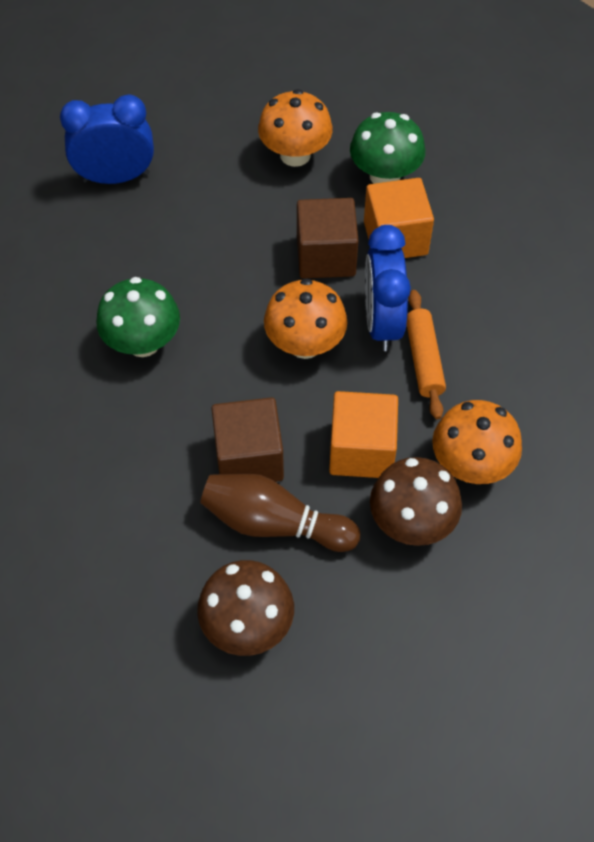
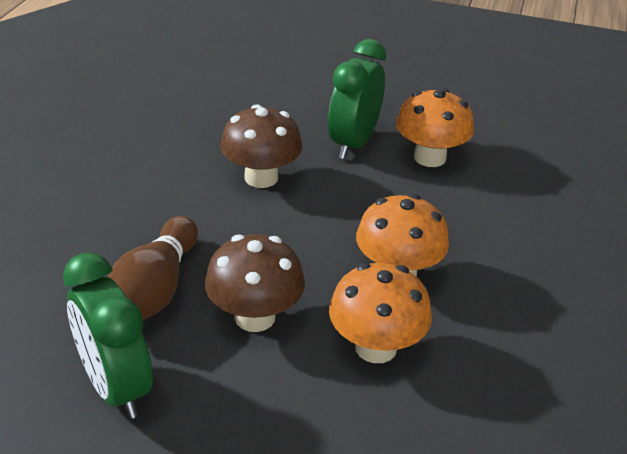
blue clock: 2 -> 0
brown cube: 2 -> 0
green clock: 0 -> 2
green mushroom: 2 -> 0
orange cube: 2 -> 0
orange rolling pin: 1 -> 0

